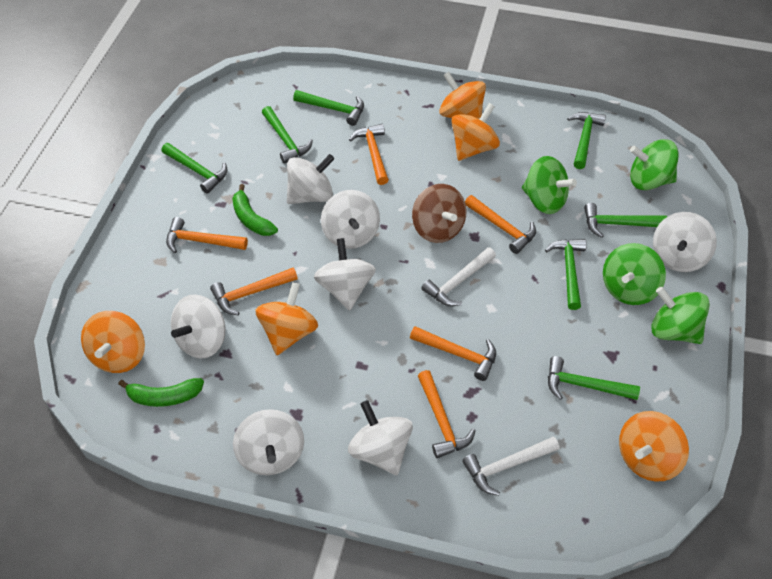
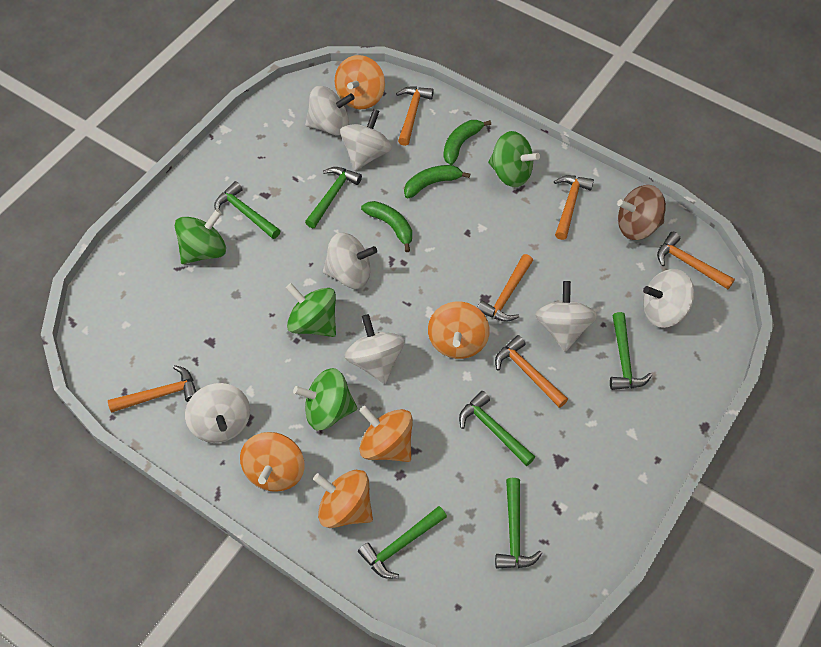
green banana: 2 -> 3
green hammer: 7 -> 6
white hammer: 2 -> 0

